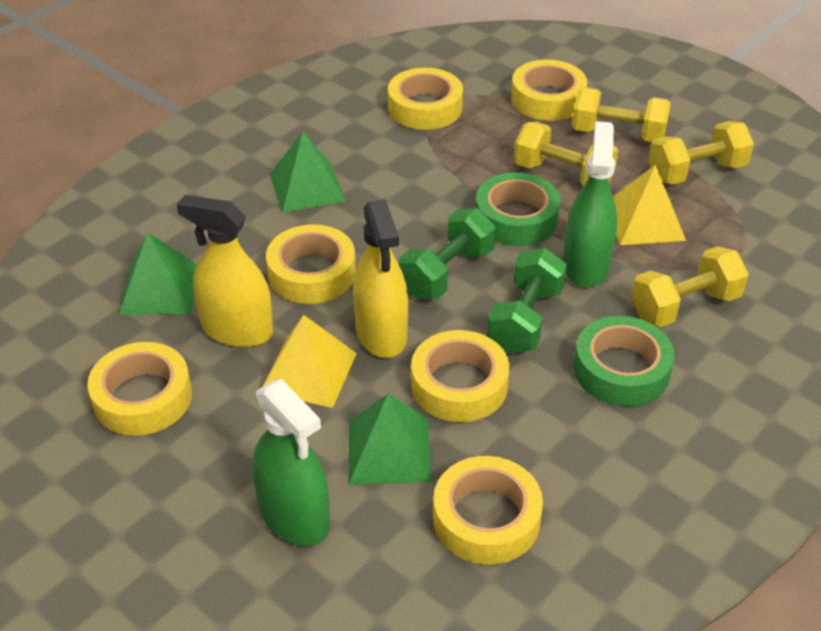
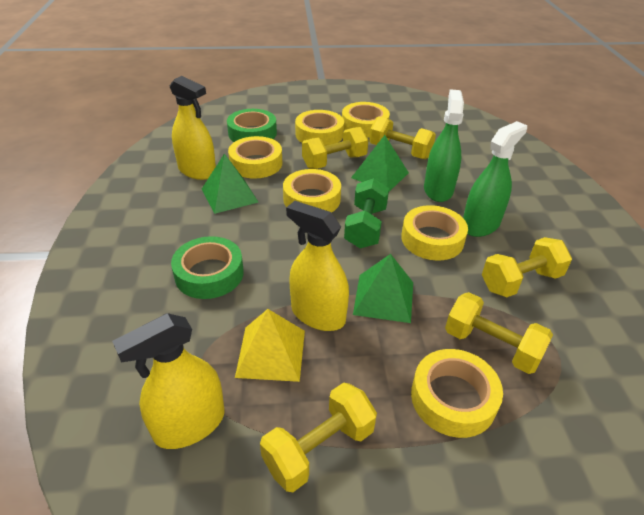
green dumbbell: 2 -> 1
yellow dumbbell: 4 -> 5
yellow pyramid: 2 -> 1
yellow spray bottle: 2 -> 3

